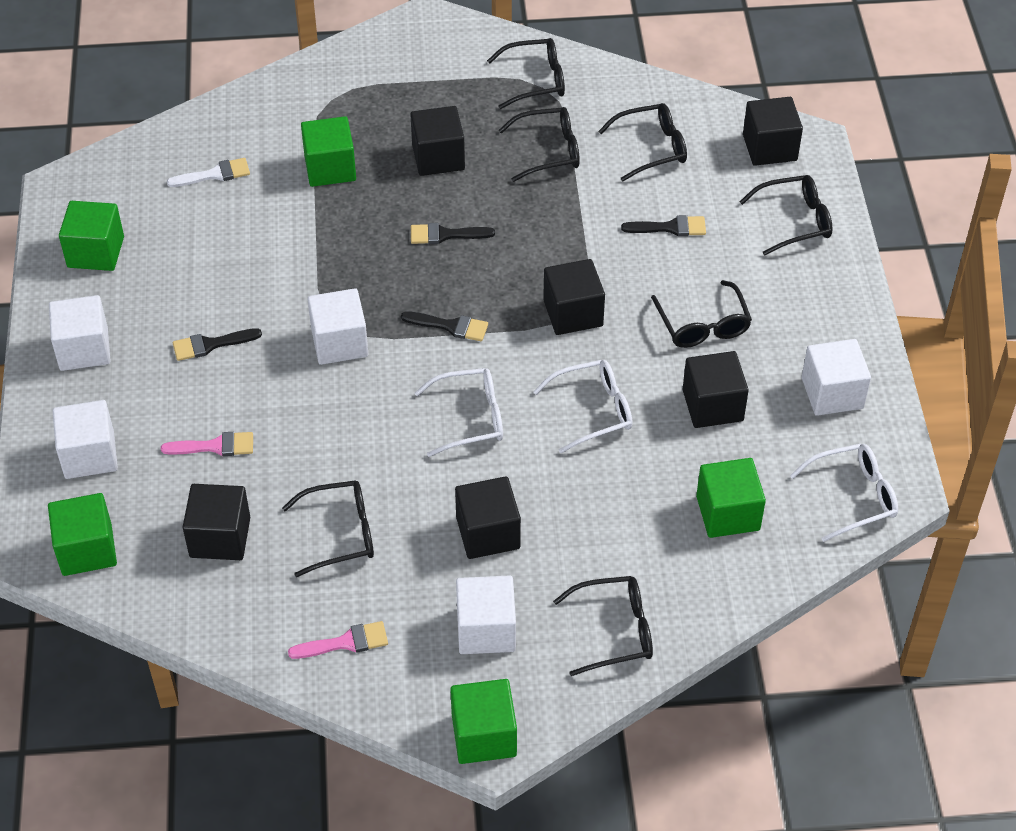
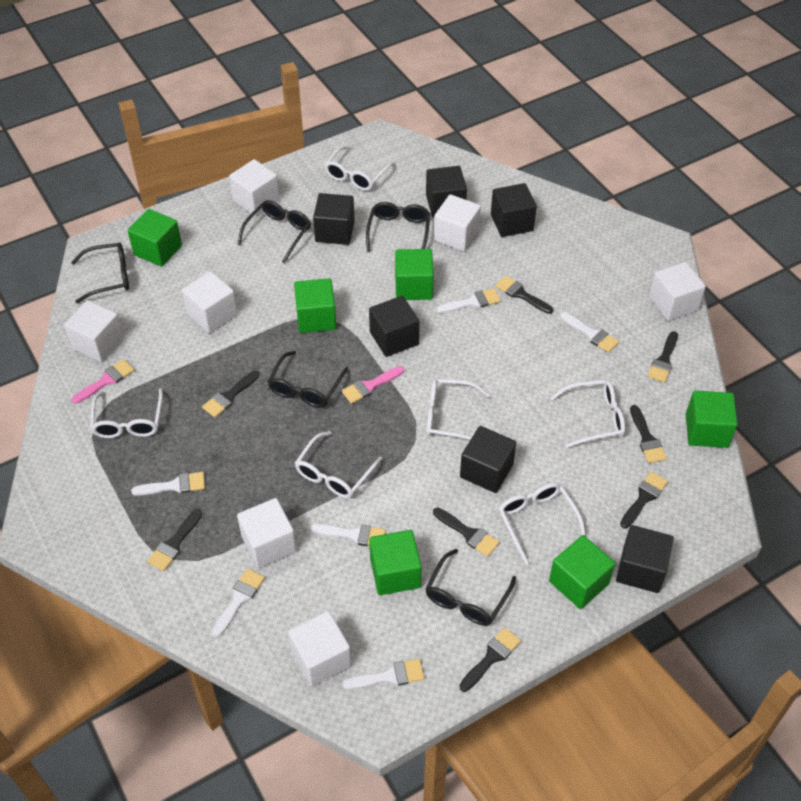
black brush: 4 -> 8
black glasses: 7 -> 5
green cube: 5 -> 6
white brush: 1 -> 6
white cube: 5 -> 7
white glasses: 3 -> 6

